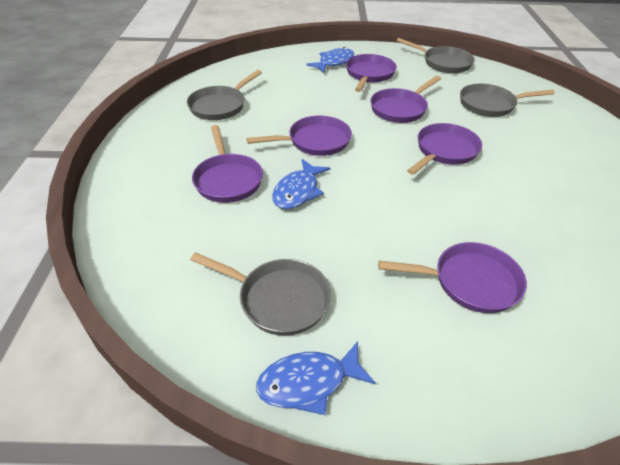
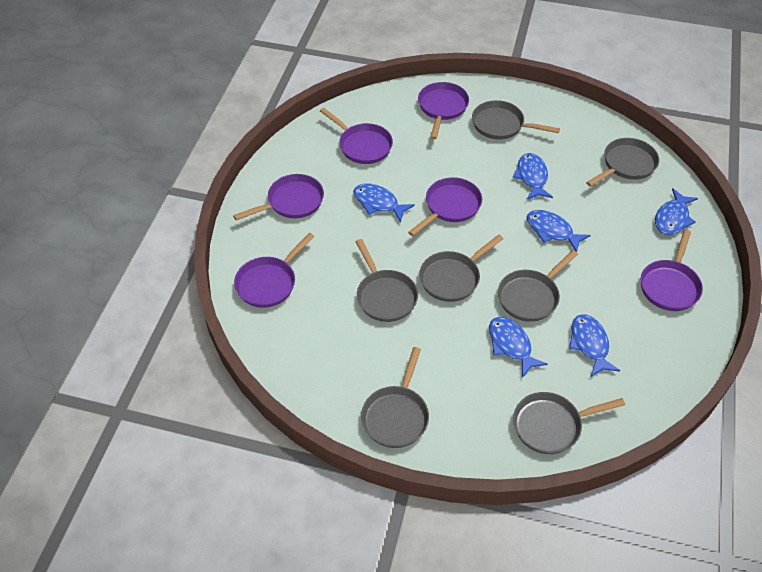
blue fish: 3 -> 6
grey pan: 4 -> 7

